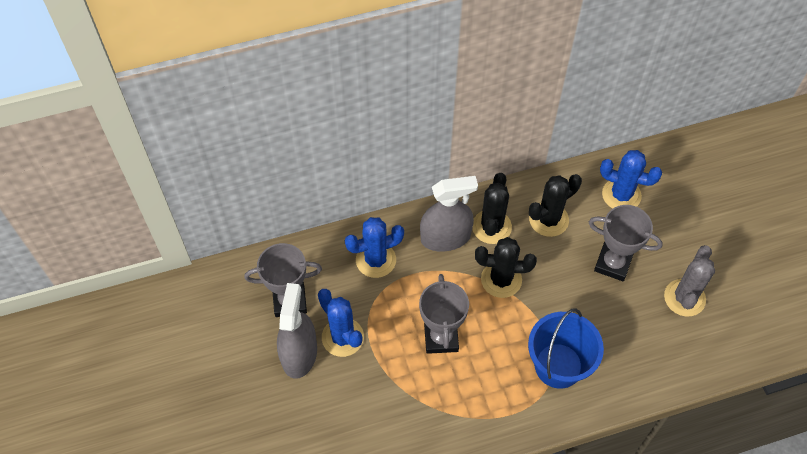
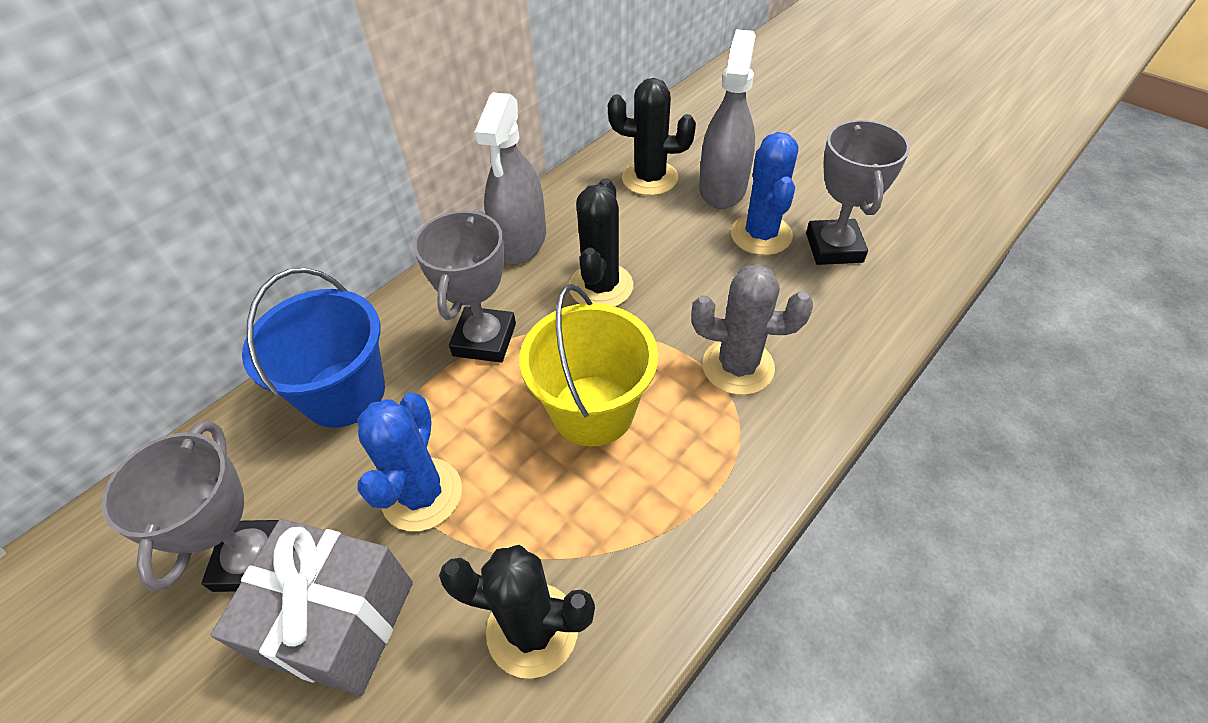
blue cactus: 3 -> 2
grey gift: 0 -> 1
yellow bucket: 0 -> 1

